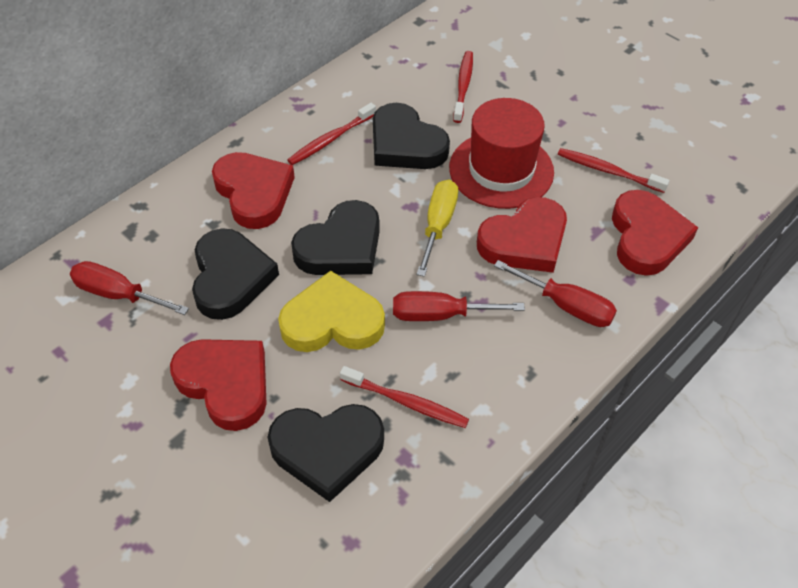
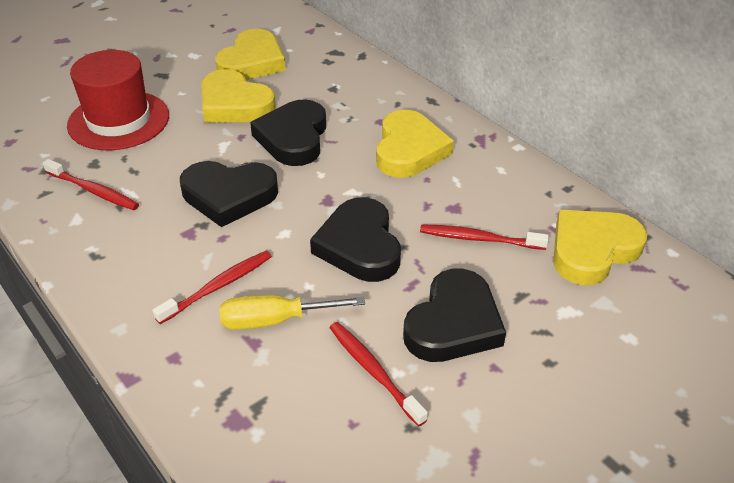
red heart: 4 -> 0
red screwdriver: 3 -> 0
yellow heart: 1 -> 4

